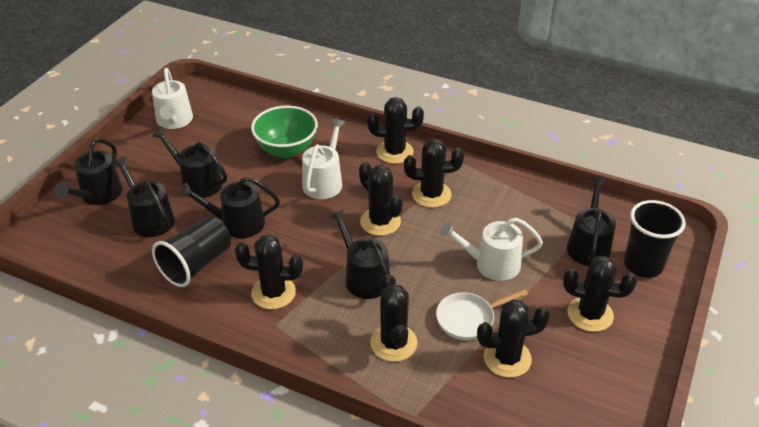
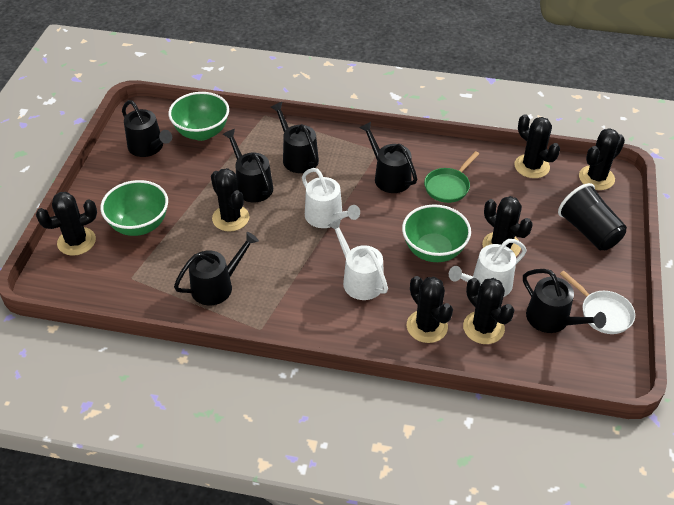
black cup: 2 -> 1
green bowl: 1 -> 3
green pan: 0 -> 1

